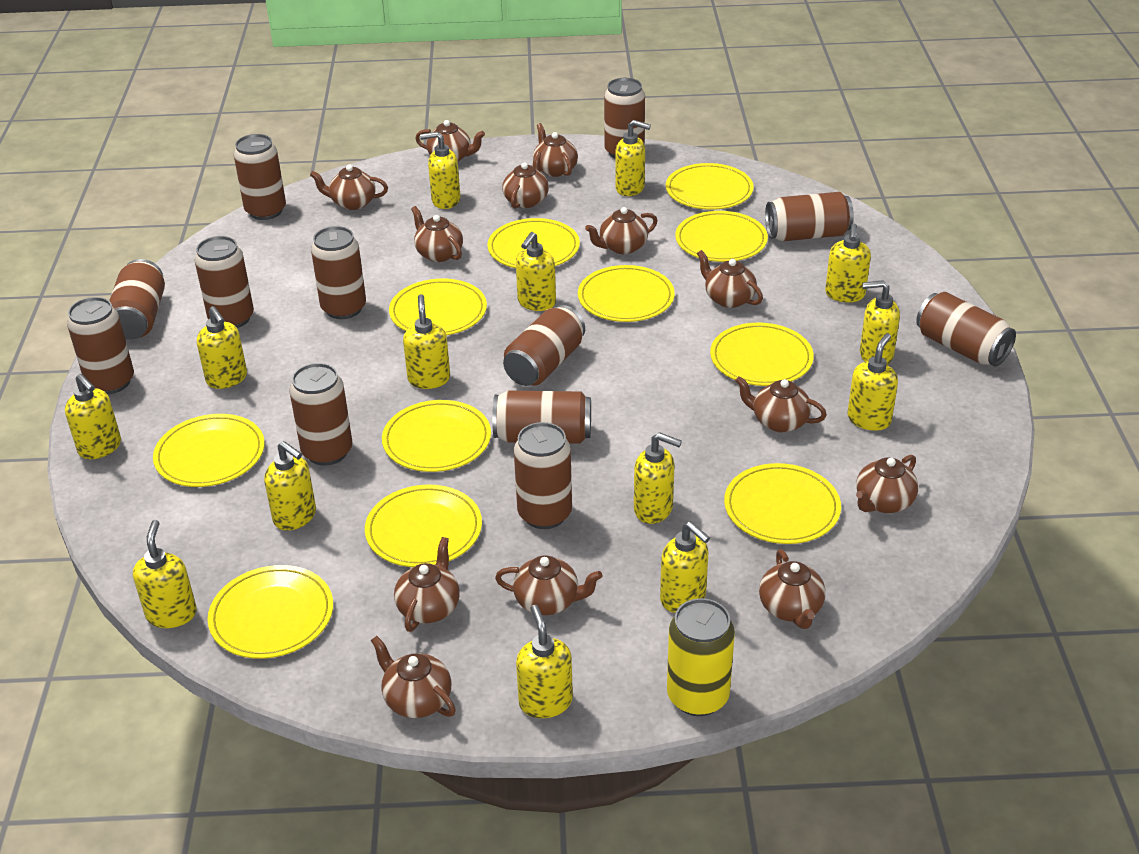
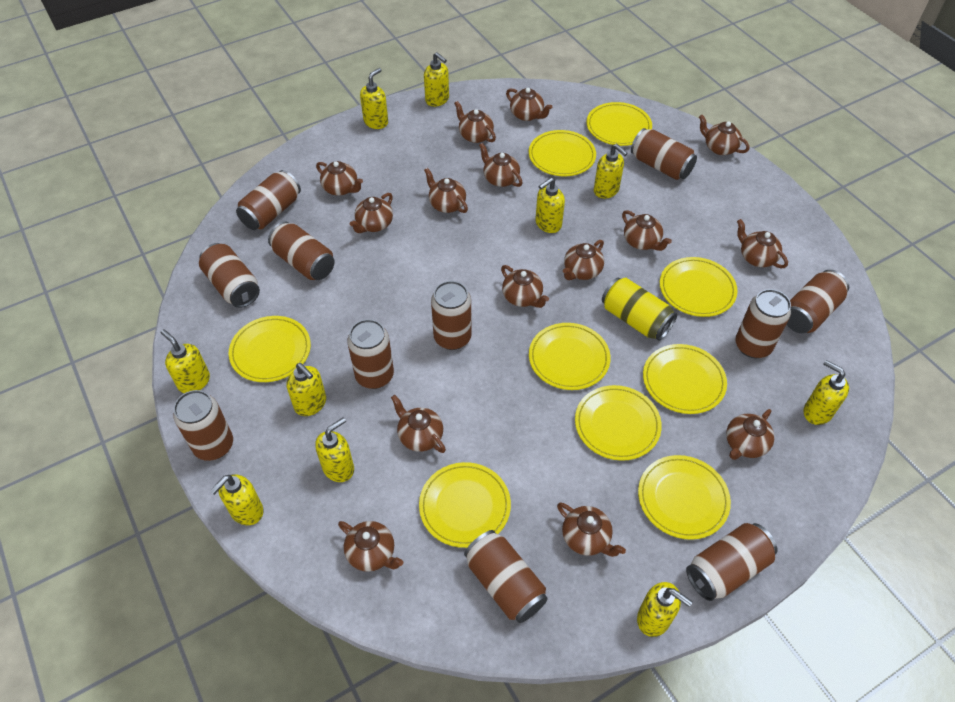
brown can: 12 -> 11
brown teapot: 13 -> 15
yellow plate: 11 -> 9
yellow soap dispenser: 14 -> 10

